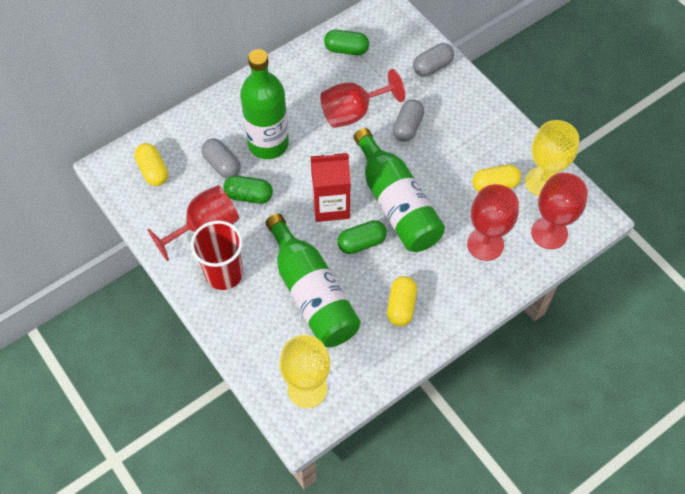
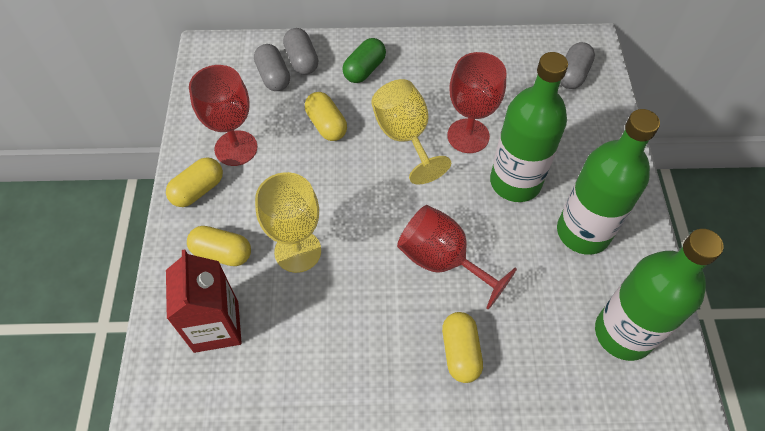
green capsule: 3 -> 1
red cup: 1 -> 0
red goblet: 4 -> 3
yellow capsule: 3 -> 4

